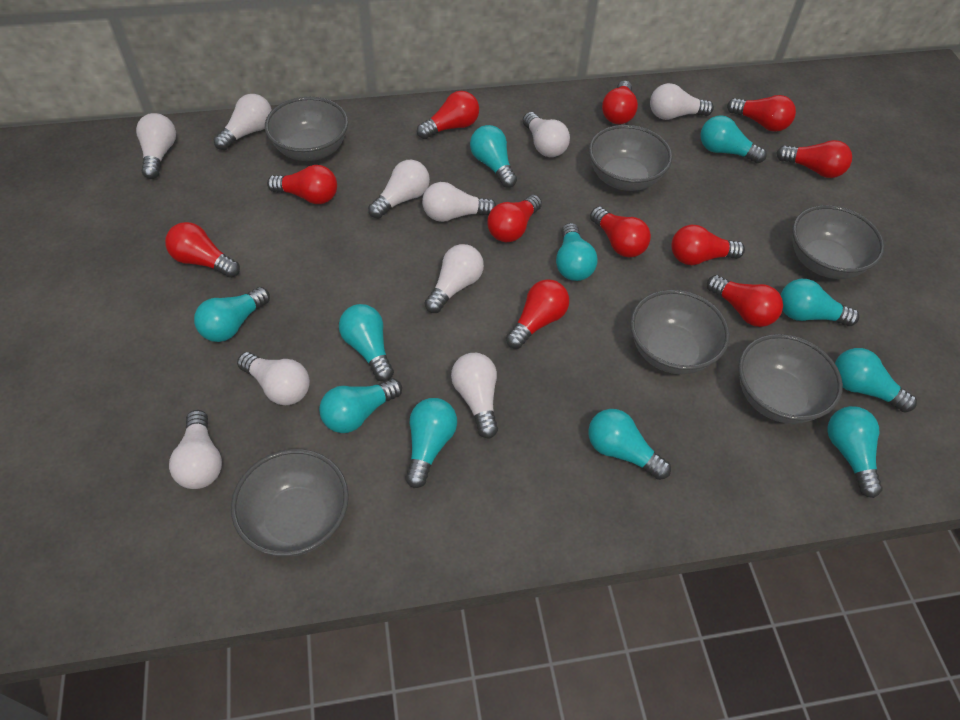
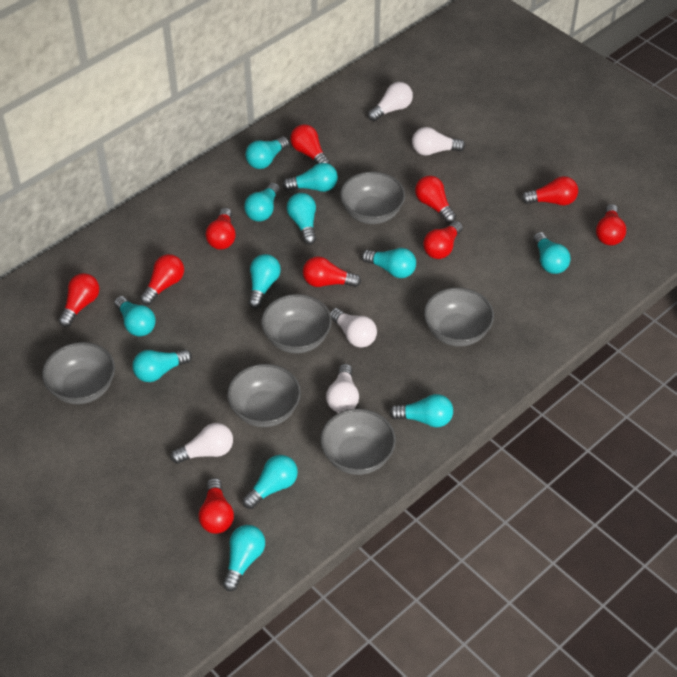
red light bulb: 11 -> 10
turquoise light bulb: 11 -> 12
white light bulb: 10 -> 5

